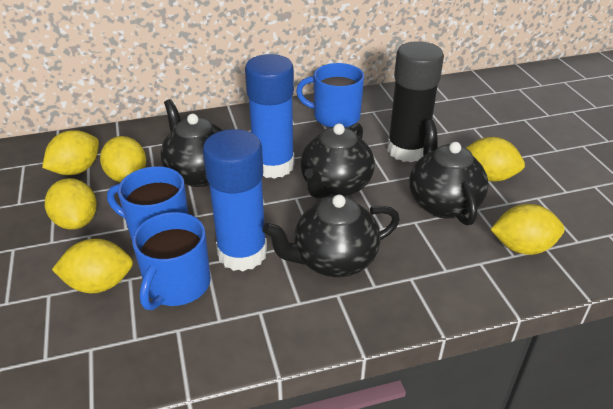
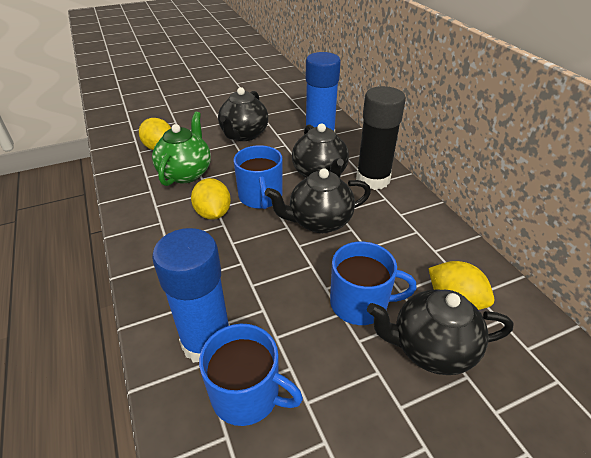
green teapot: 0 -> 1
yellow lemon: 6 -> 3

